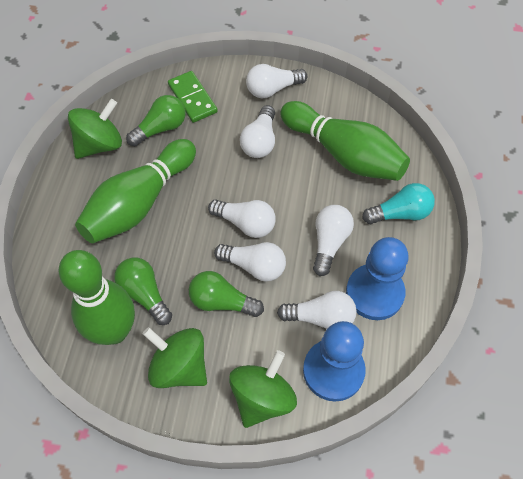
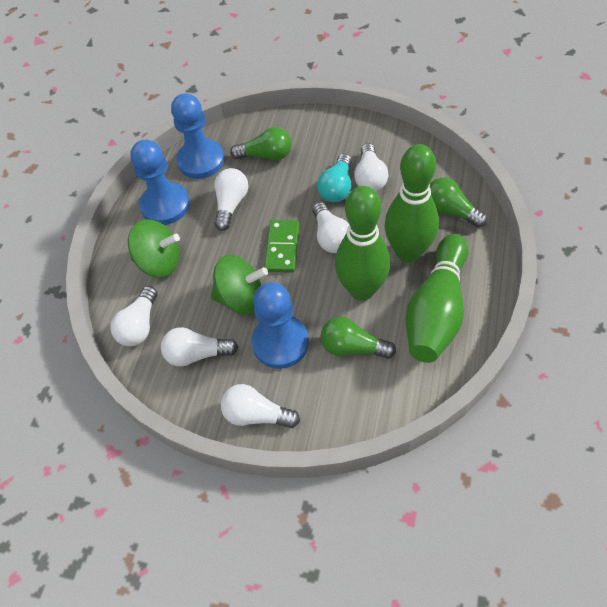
blue pawn: 2 -> 3
green spinning top: 3 -> 2

